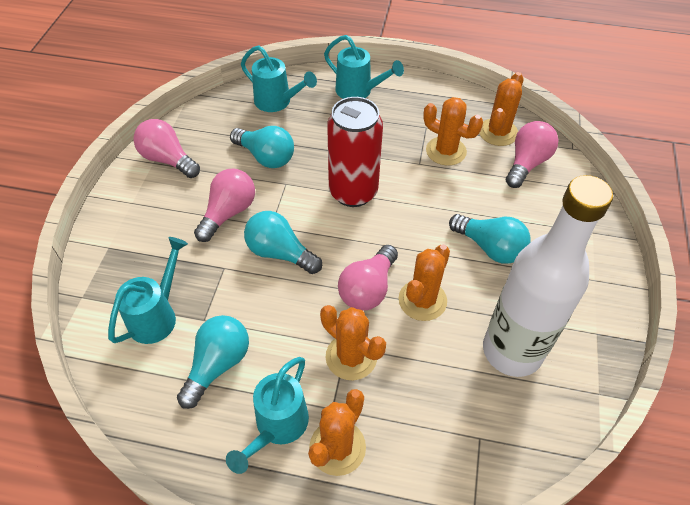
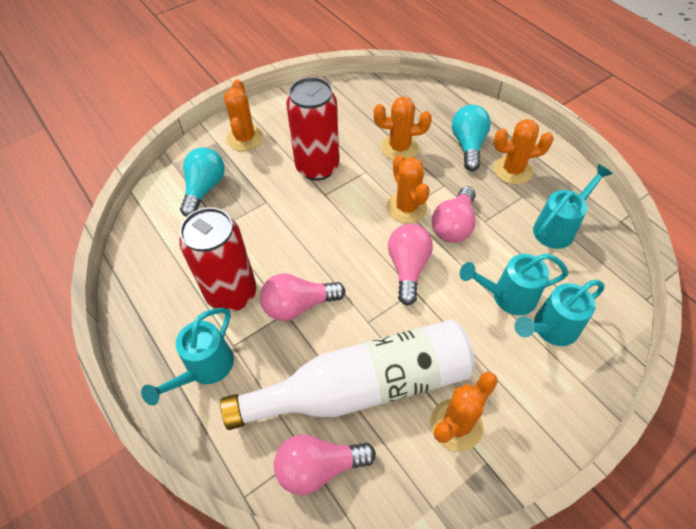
red can: 1 -> 2
turquoise light bulb: 4 -> 2

